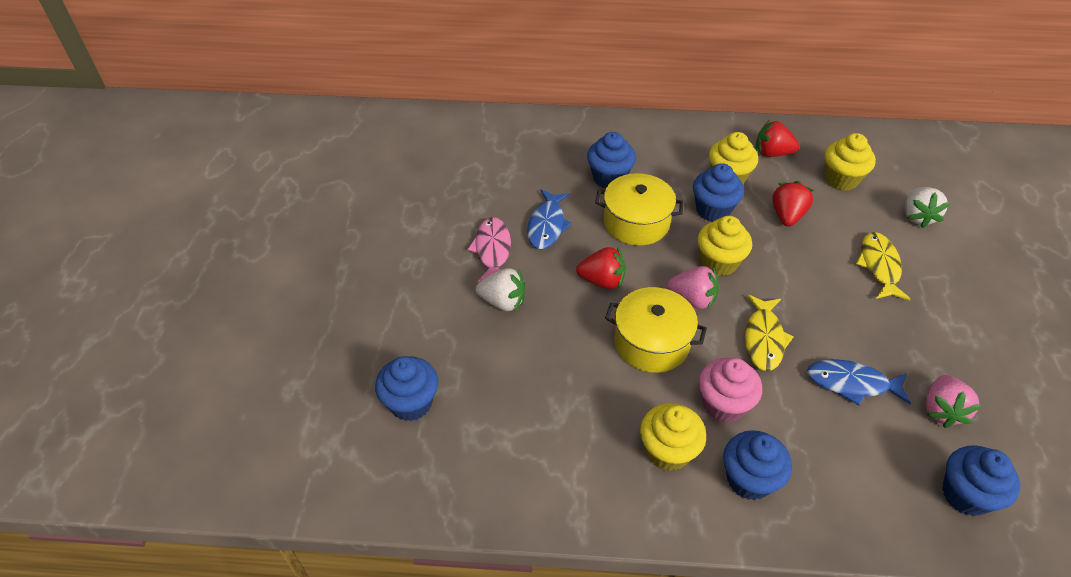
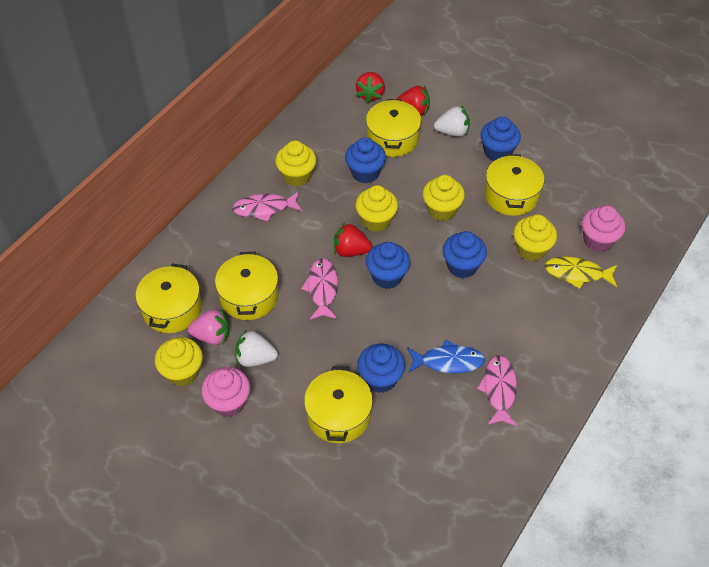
blue fish: 2 -> 1
pink cupcake: 1 -> 2
pink fish: 1 -> 3
pink strawberry: 2 -> 1
yellow cupcake: 4 -> 5
yellow fish: 2 -> 1
yellow pot: 2 -> 5

